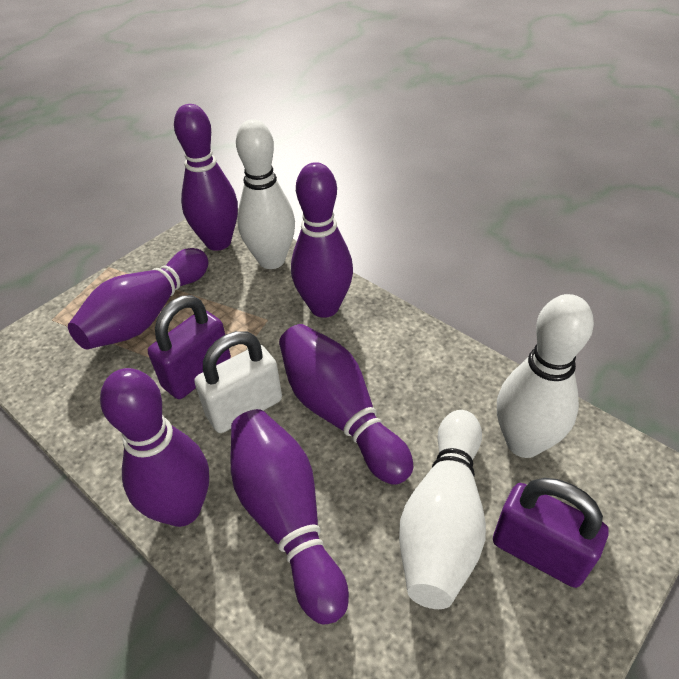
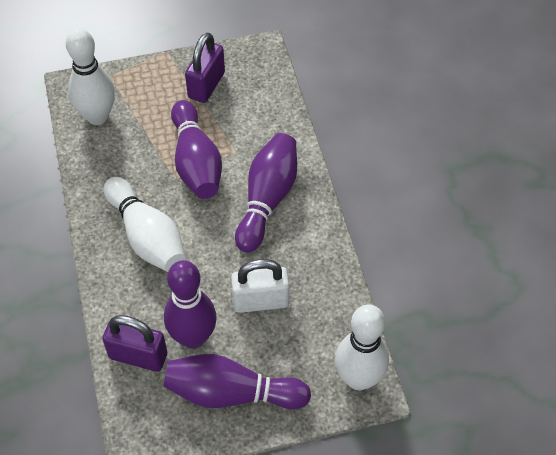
purple bowling pin: 6 -> 4

